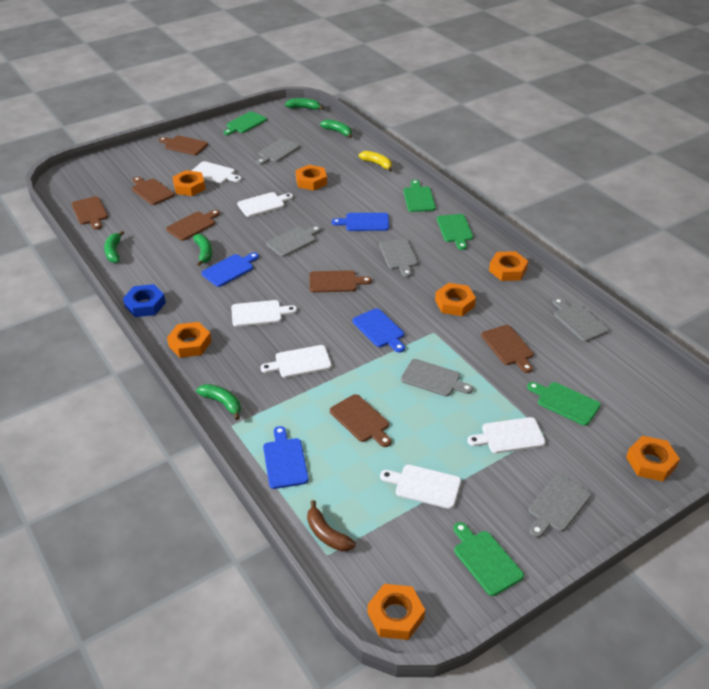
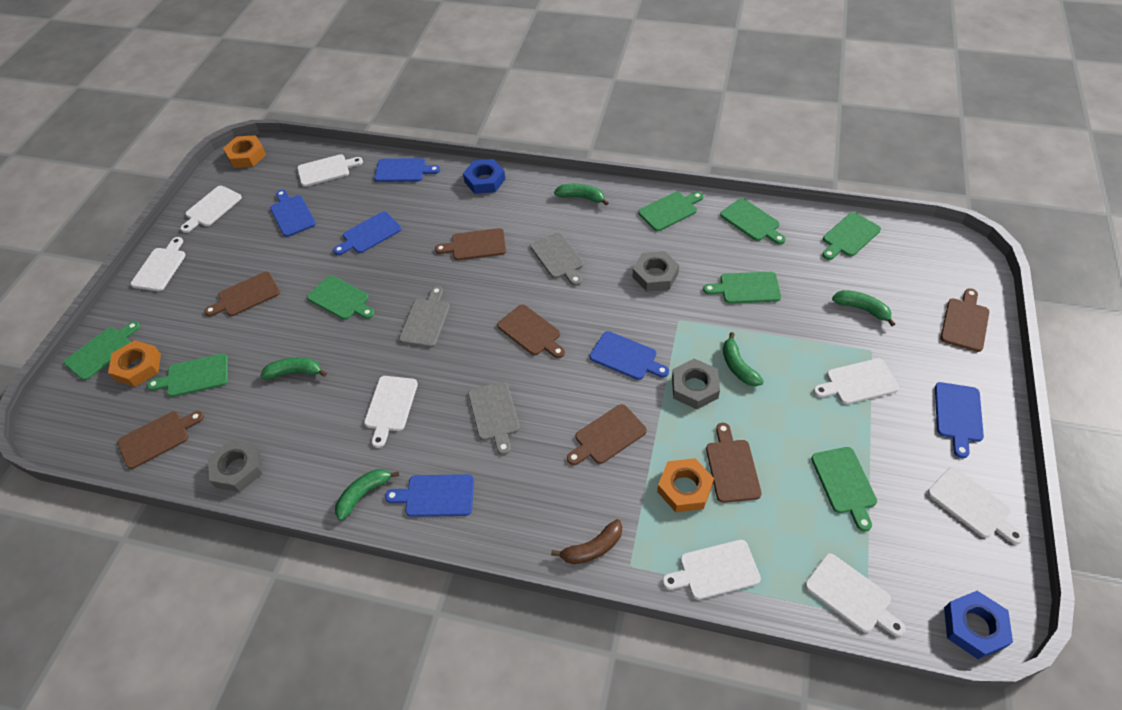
blue cutting board: 4 -> 6
blue nut: 1 -> 2
green cutting board: 5 -> 8
grey cutting board: 6 -> 3
grey nut: 0 -> 3
orange nut: 7 -> 3
white cutting board: 6 -> 8
yellow banana: 1 -> 0

